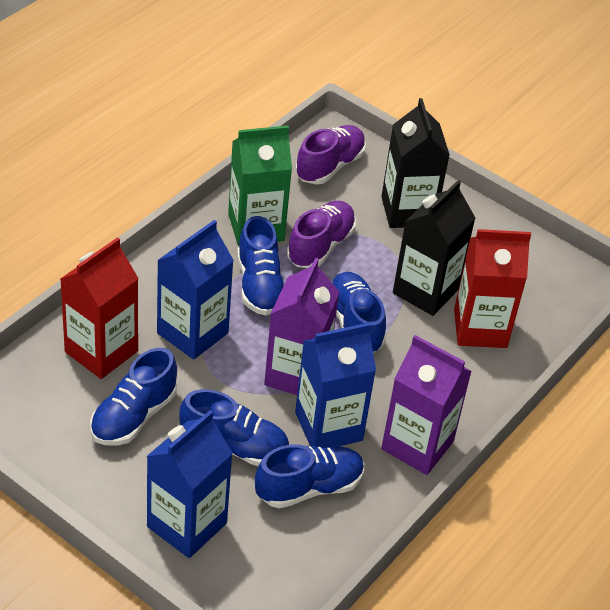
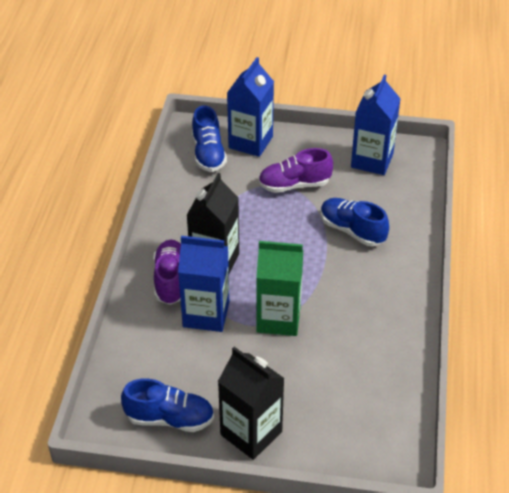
blue shoe: 5 -> 3
purple carton: 2 -> 0
red carton: 2 -> 0

